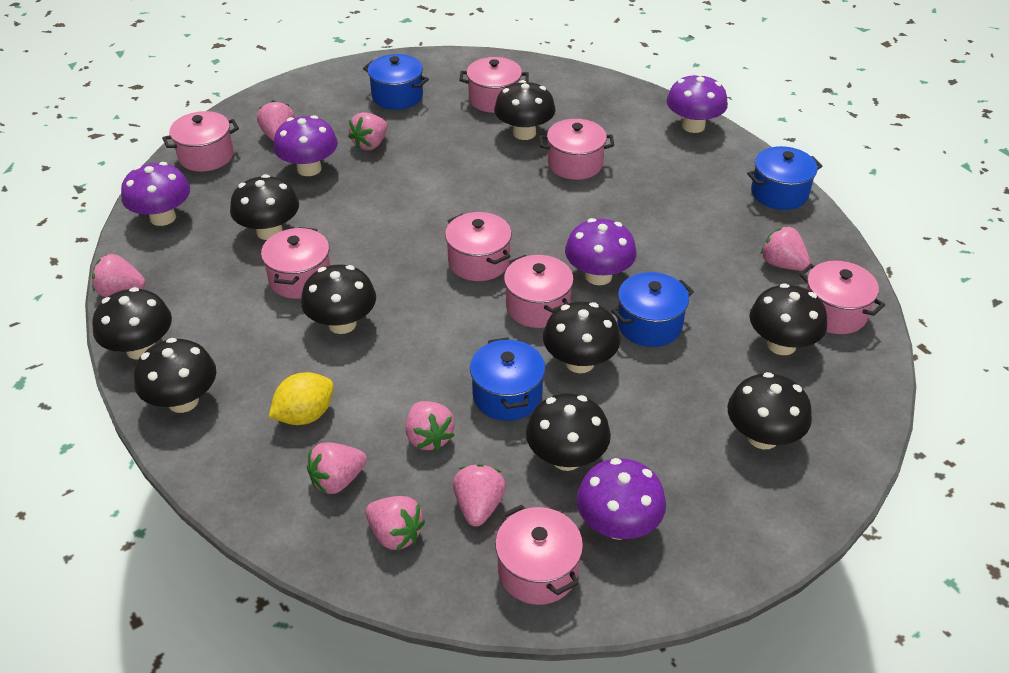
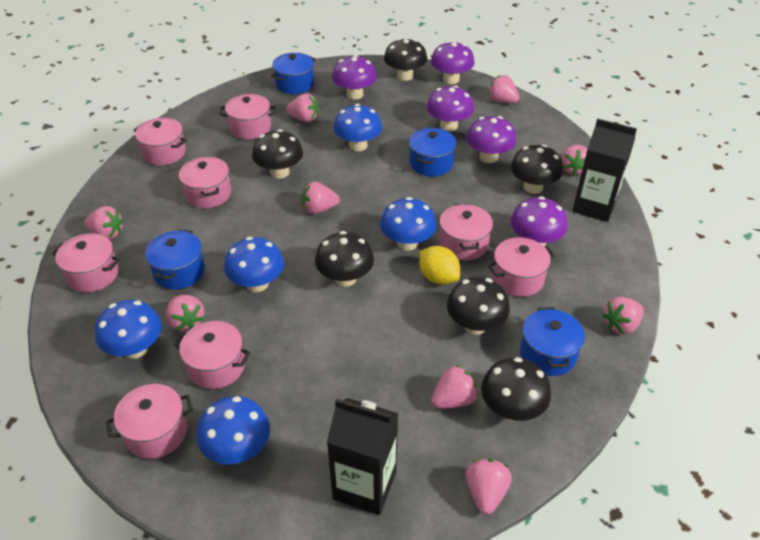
black carton: 0 -> 2
black mushroom: 9 -> 6
blue mushroom: 0 -> 5
pink strawberry: 8 -> 9

